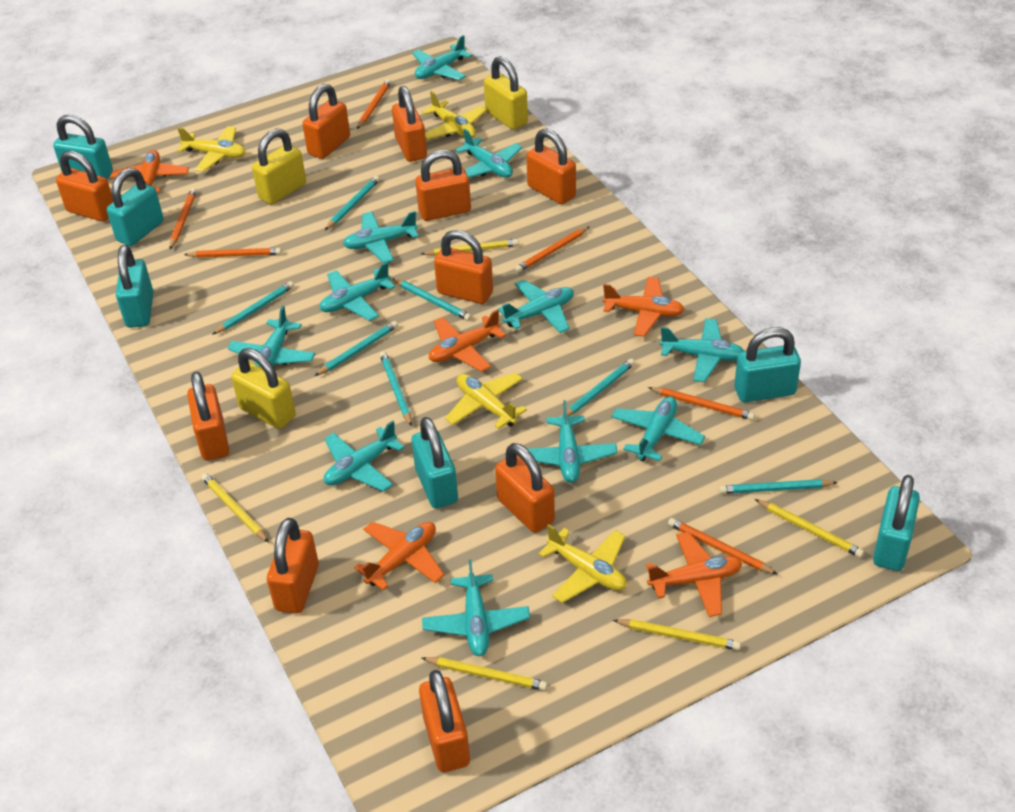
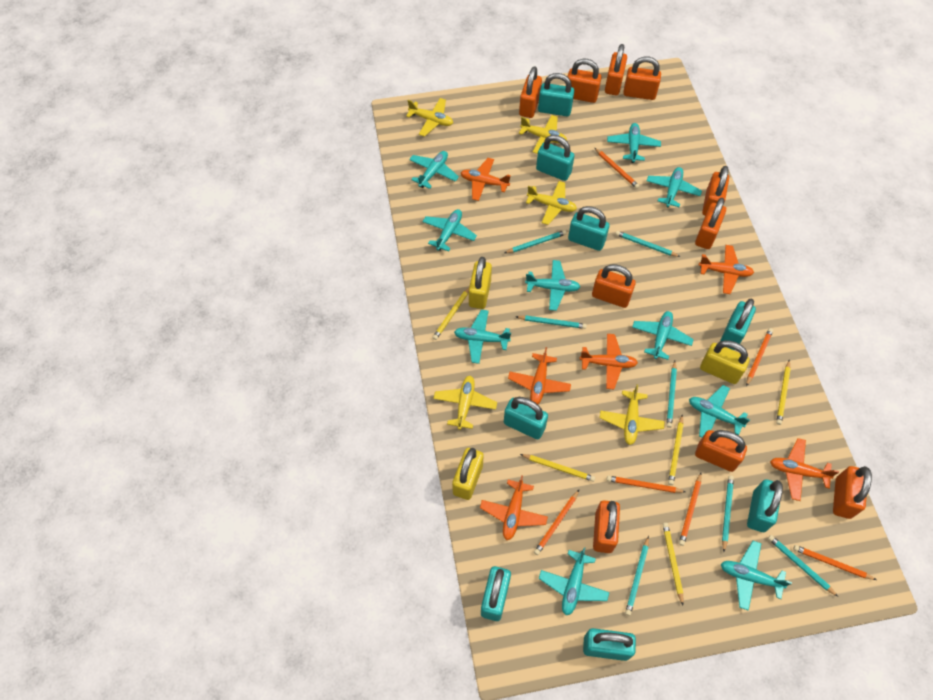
orange plane: 5 -> 6
turquoise padlock: 6 -> 8
turquoise plane: 11 -> 10
yellow plane: 4 -> 5

